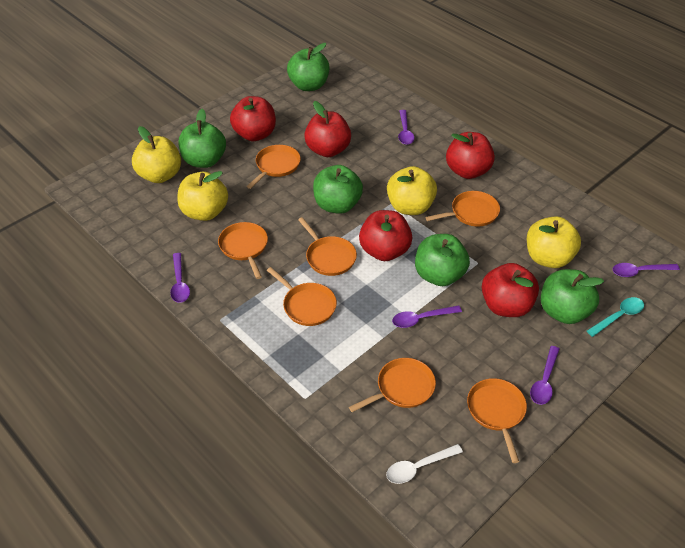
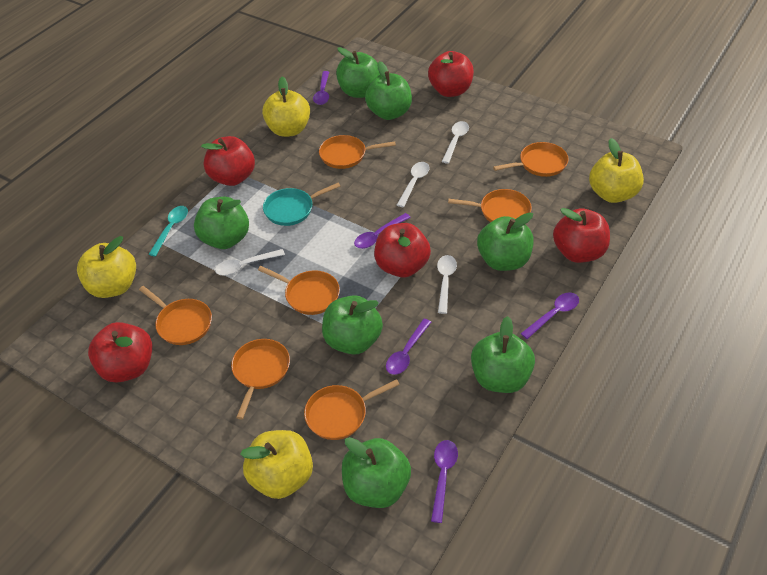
green apple: 5 -> 7
turquoise pan: 0 -> 1
white spoon: 1 -> 4

